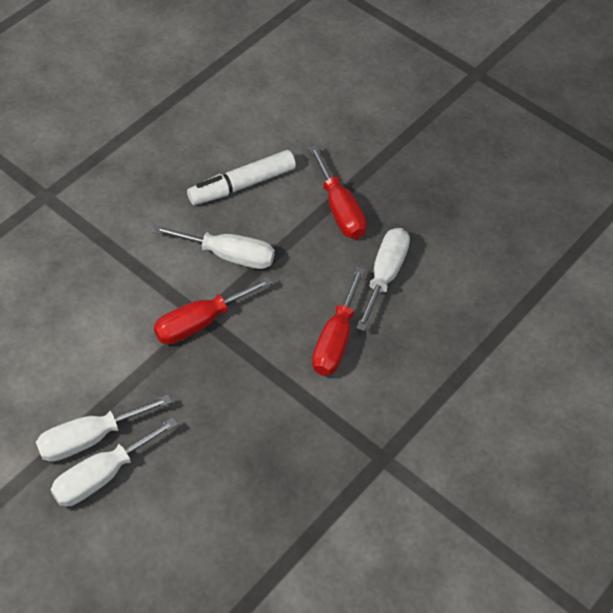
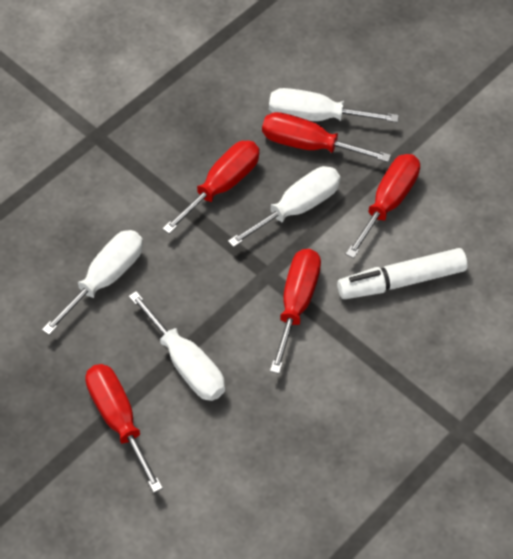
red screwdriver: 3 -> 5

